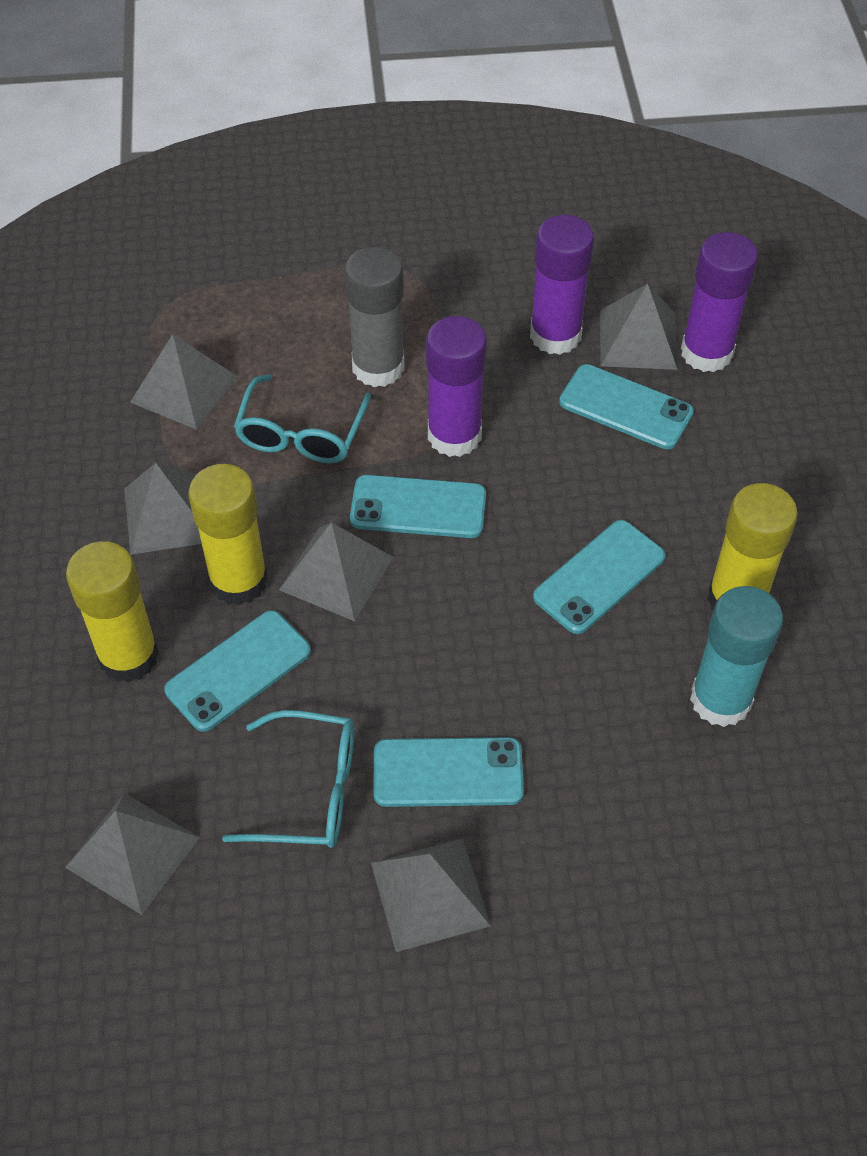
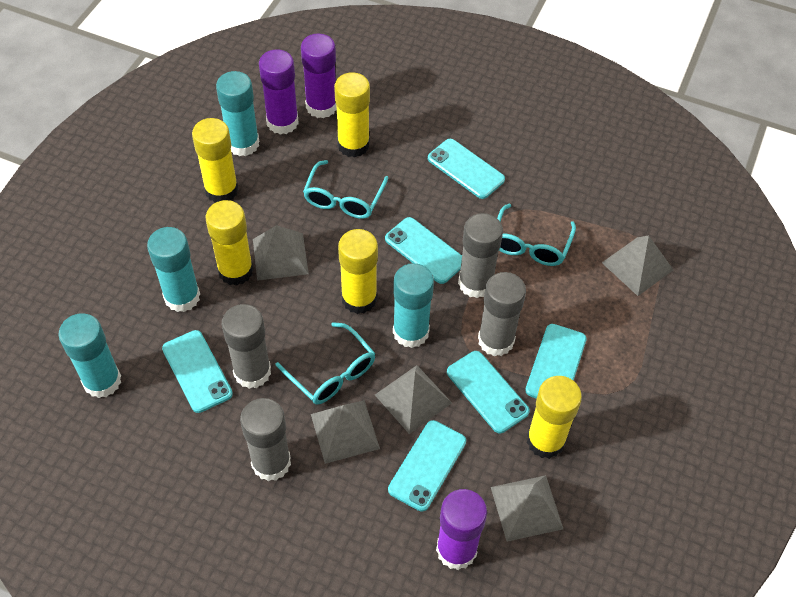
grey glue stick: 1 -> 4
grey pyramid: 6 -> 5
turquoise glasses: 2 -> 3
turquoise glue stick: 1 -> 4
turquoise phone: 5 -> 6
yellow glue stick: 3 -> 5

